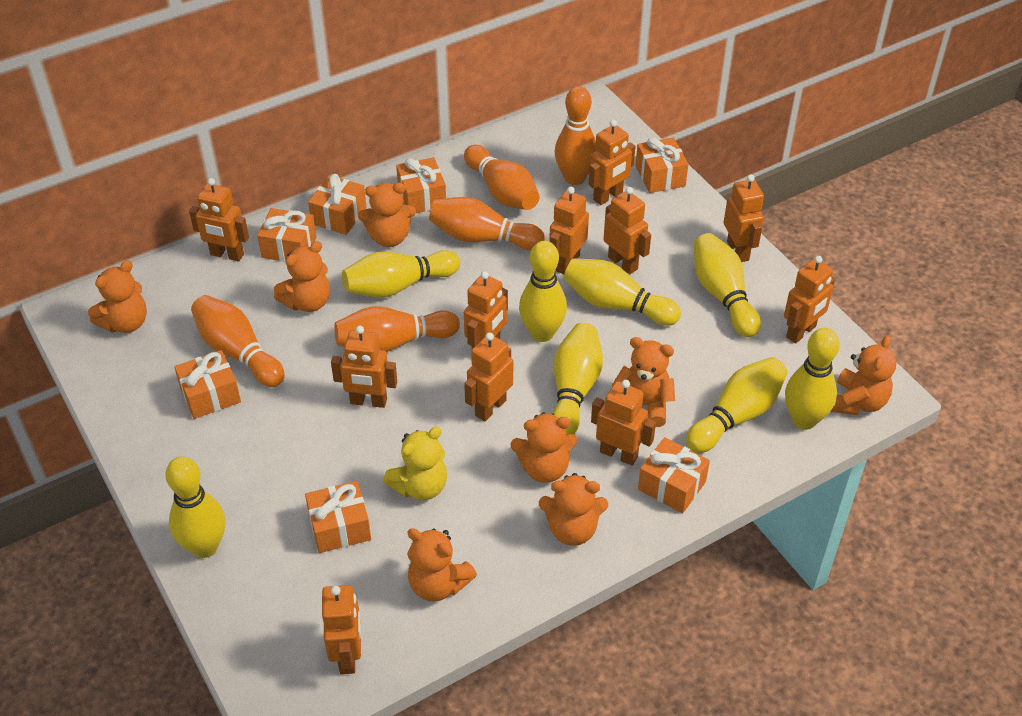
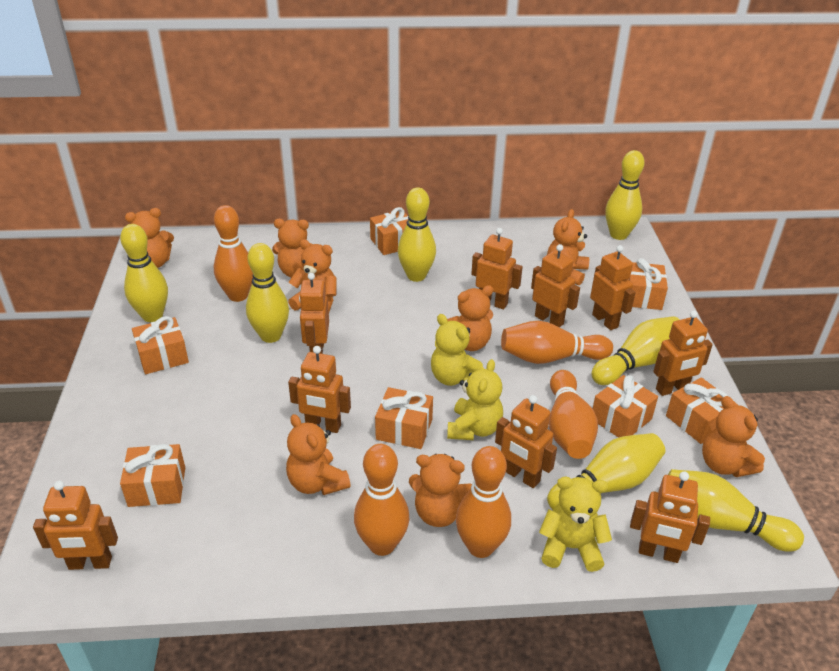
orange robot: 11 -> 9
yellow bowling pin: 8 -> 7
yellow teddy bear: 1 -> 3

